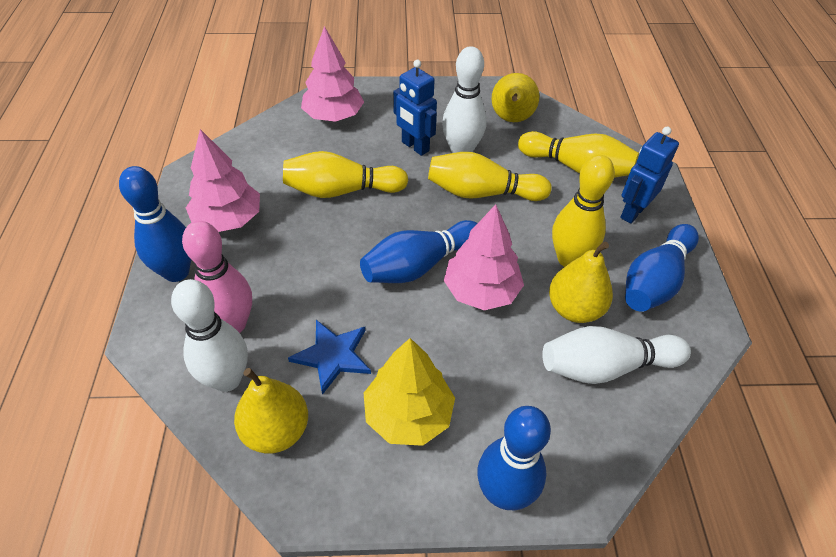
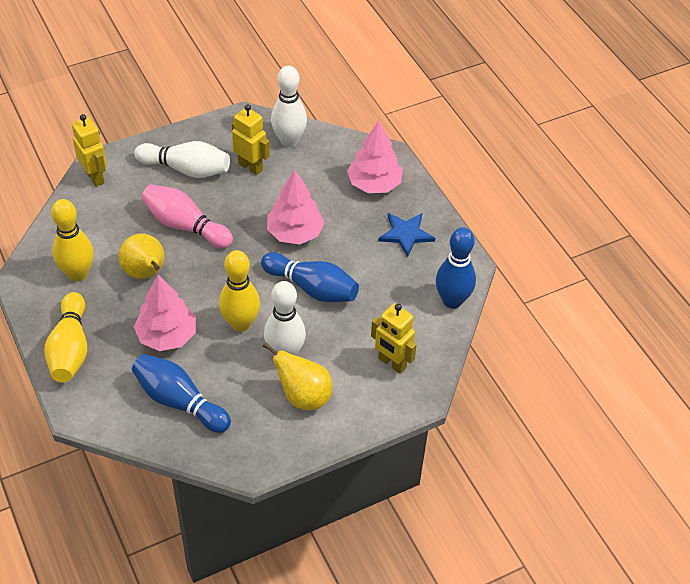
blue bowling pin: 4 -> 3
blue robot: 2 -> 0
yellow bowling pin: 4 -> 3
yellow pear: 3 -> 2
yellow robot: 0 -> 3
yellow tree: 1 -> 0

